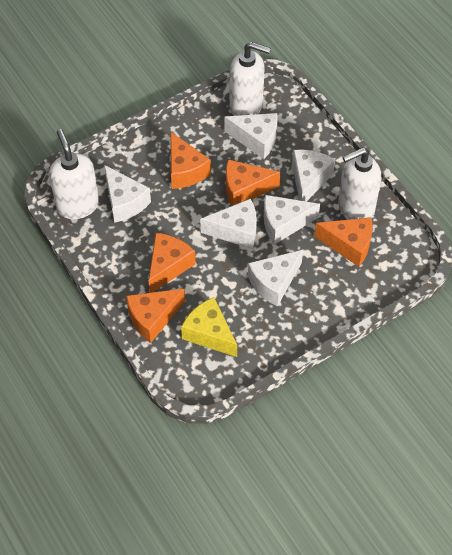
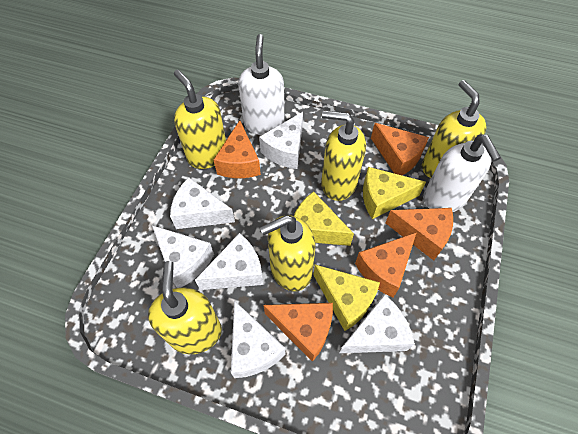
white soap dispenser: 3 -> 2
yellow cheese: 1 -> 3
yellow soap dispenser: 0 -> 5

